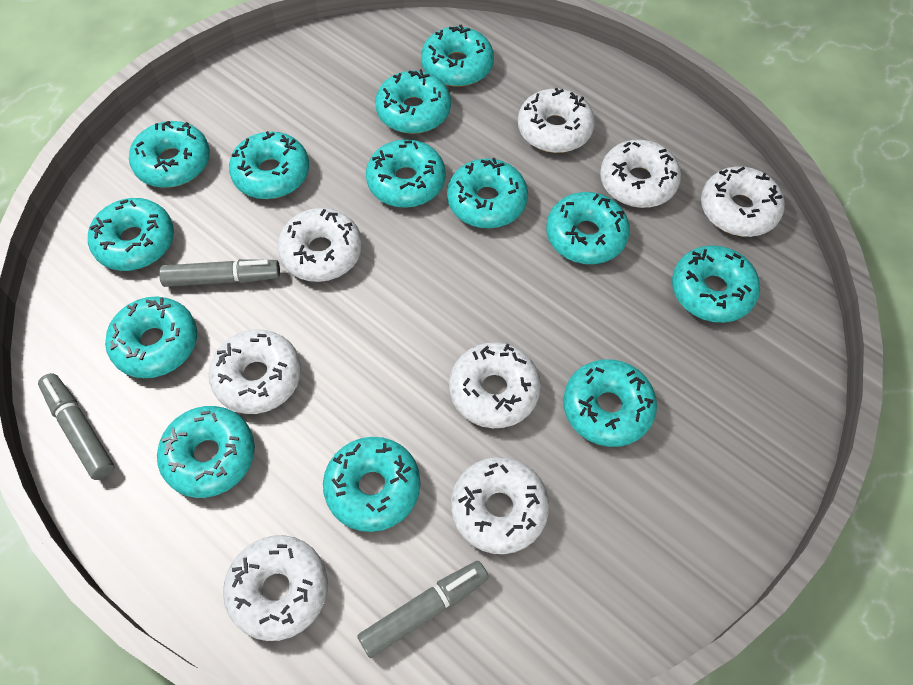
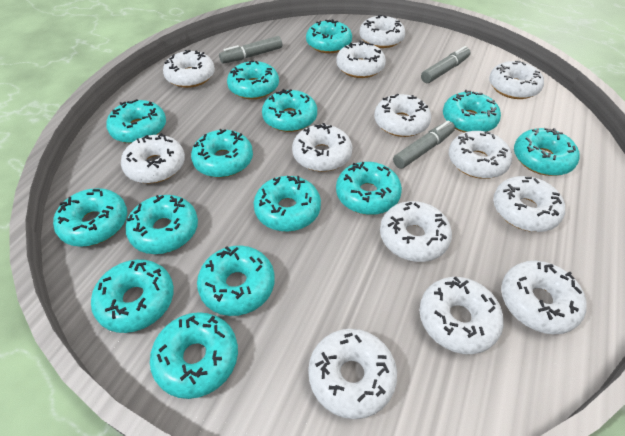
turquoise donut: 13 -> 14
white donut: 8 -> 13

